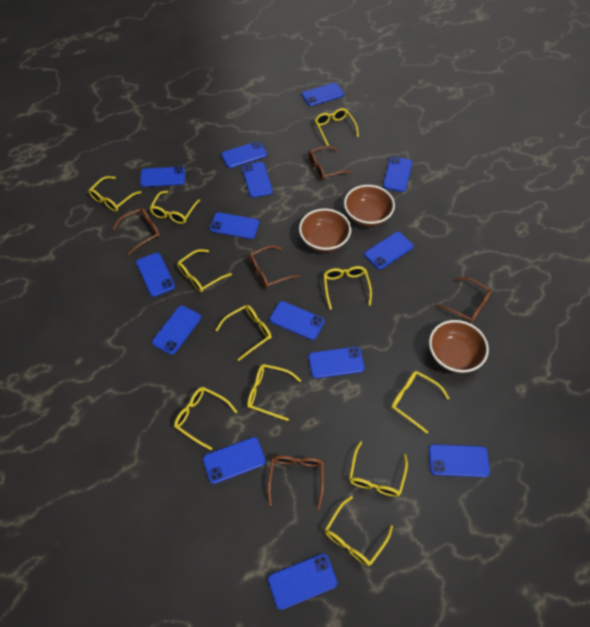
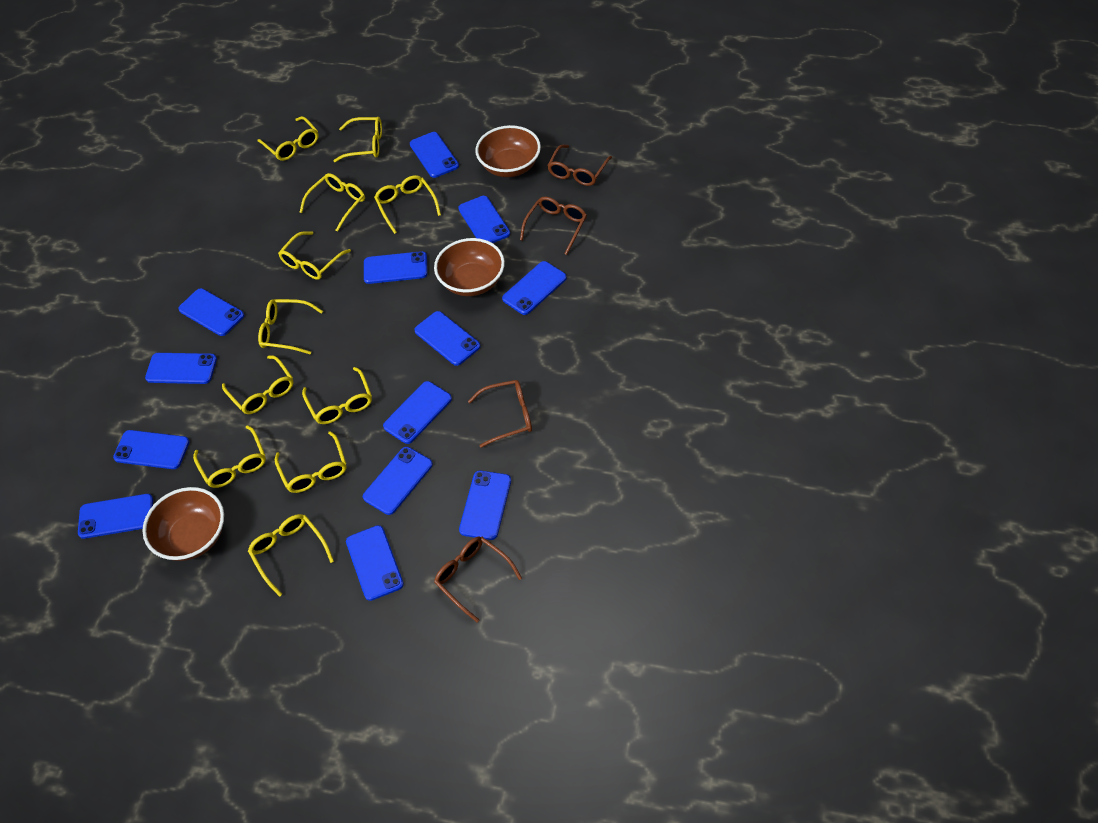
blue phone: 14 -> 13
brown glasses: 5 -> 4

